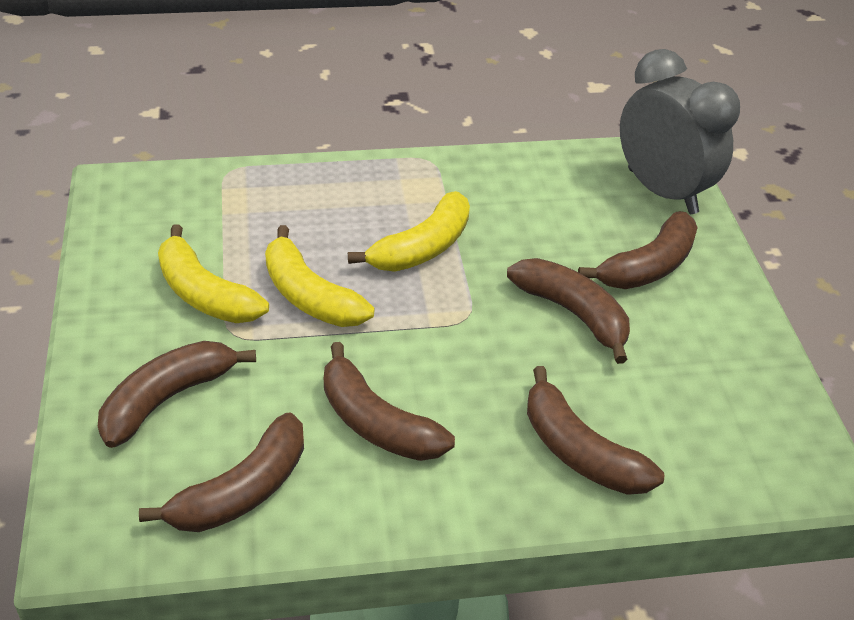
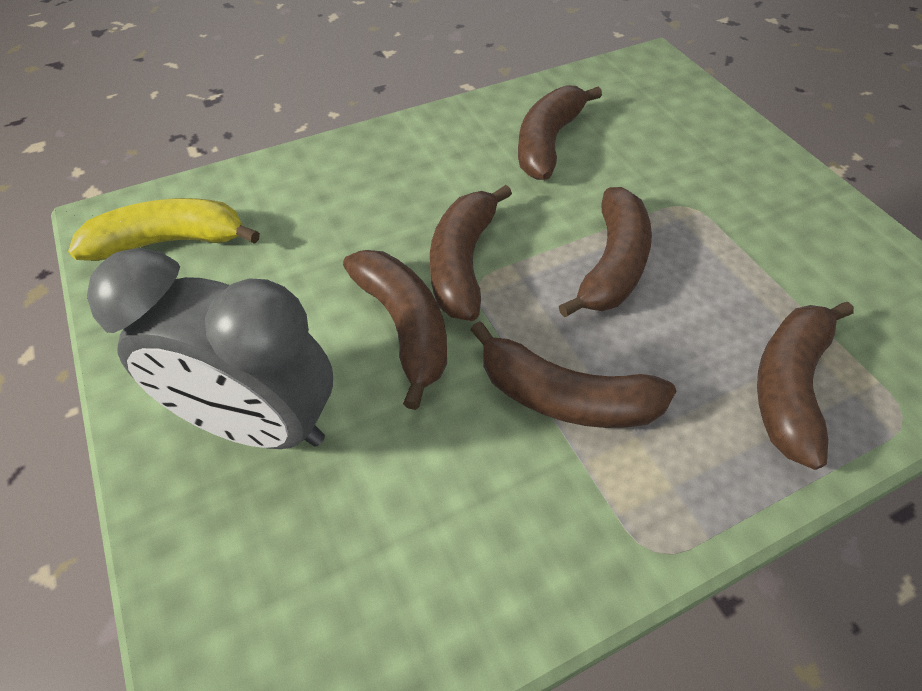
yellow banana: 3 -> 1

